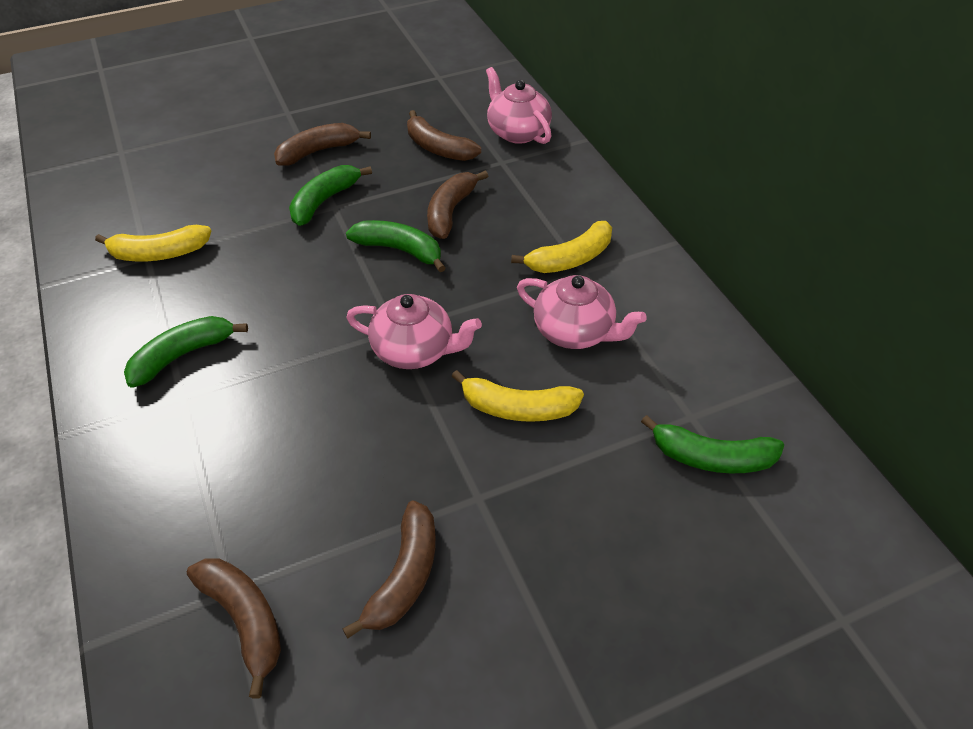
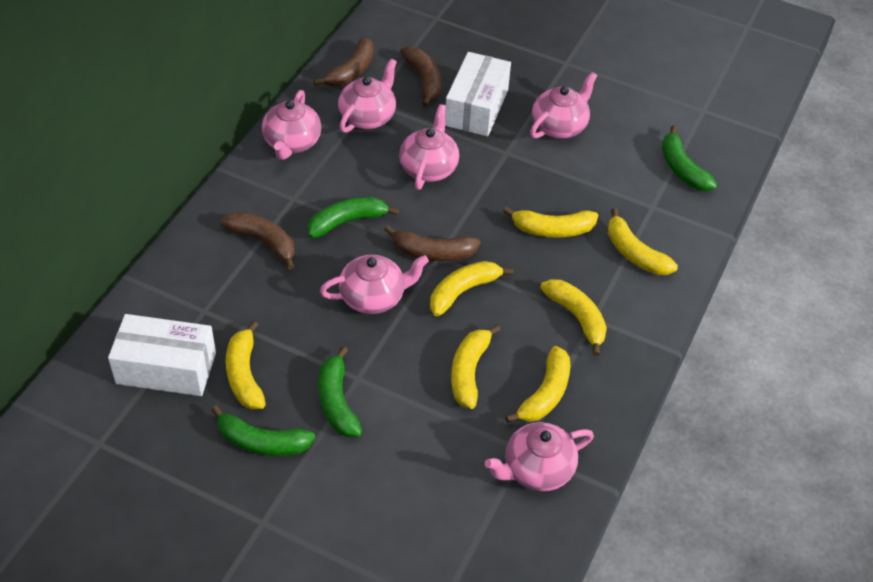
brown banana: 5 -> 4
pink teapot: 3 -> 6
white box: 0 -> 2
yellow banana: 3 -> 7

